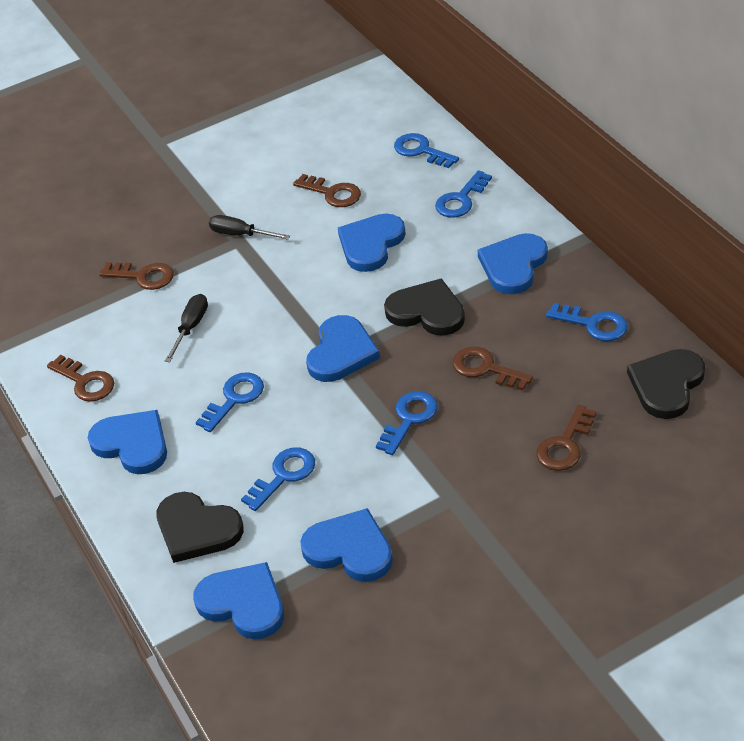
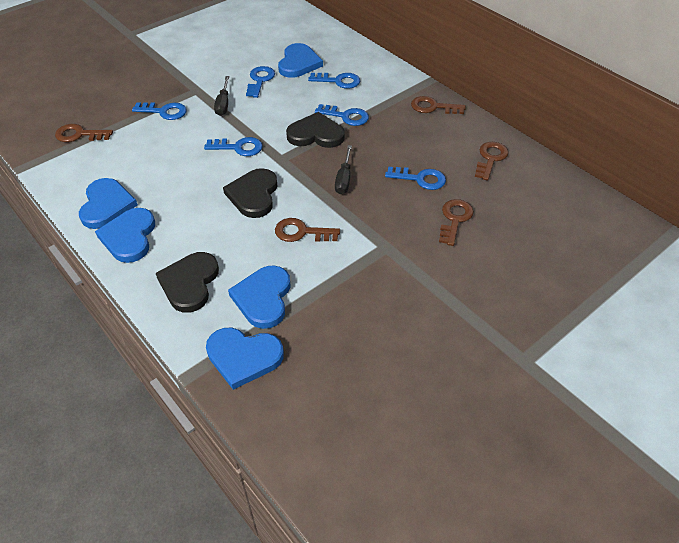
blue heart: 6 -> 5

